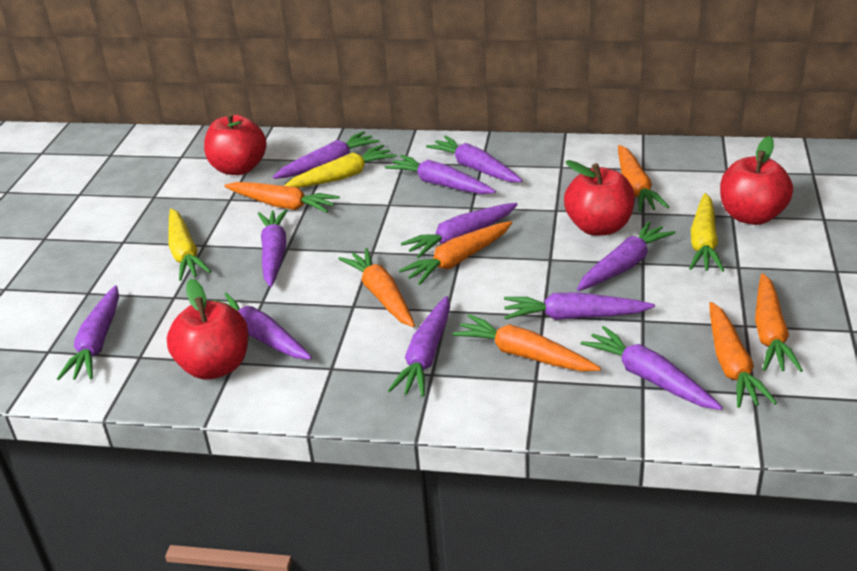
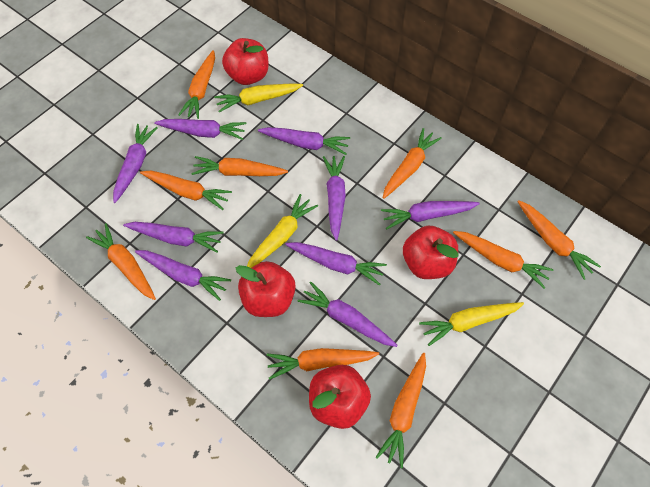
orange carrot: 7 -> 9
purple carrot: 11 -> 9

